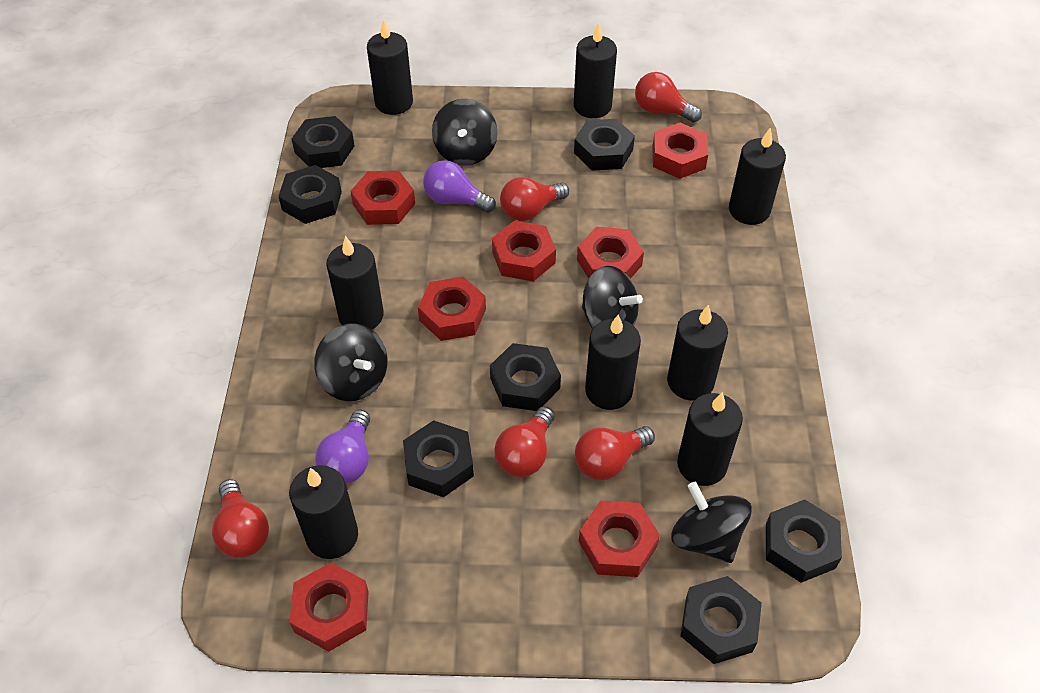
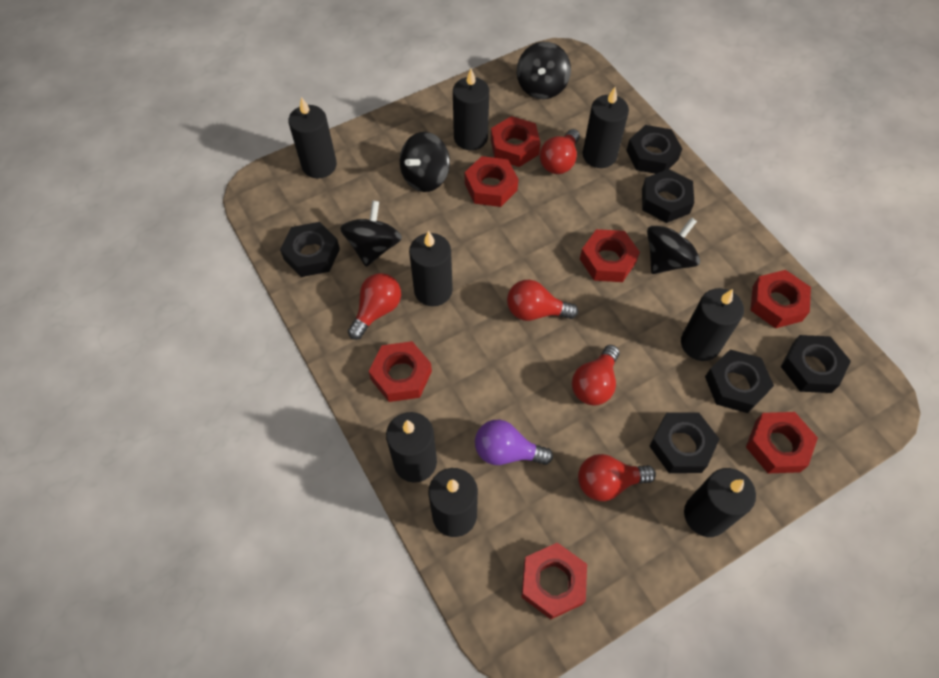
black nut: 7 -> 6
purple light bulb: 2 -> 1

